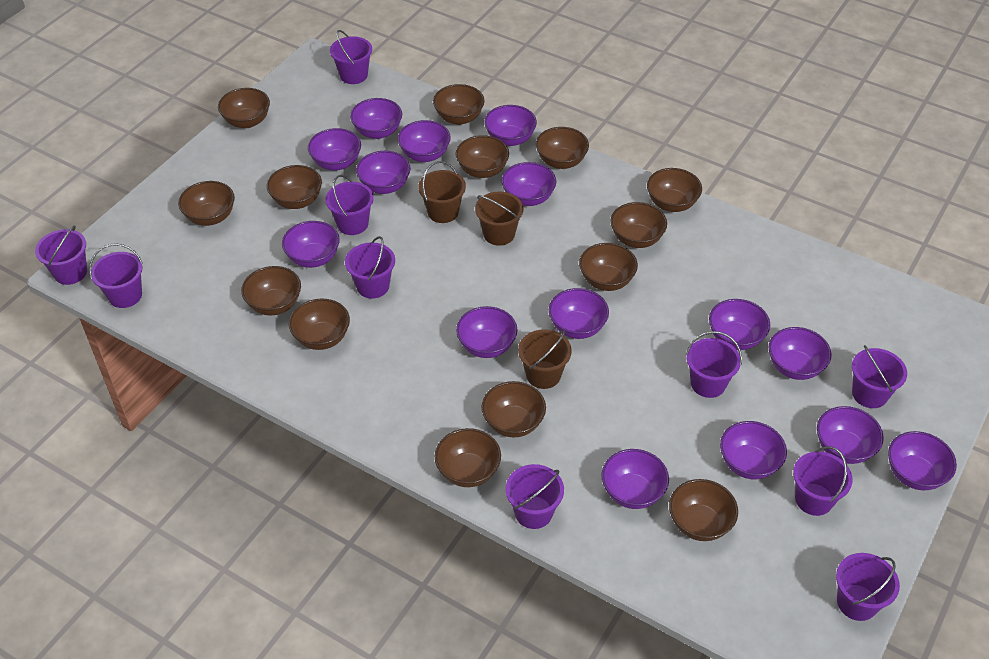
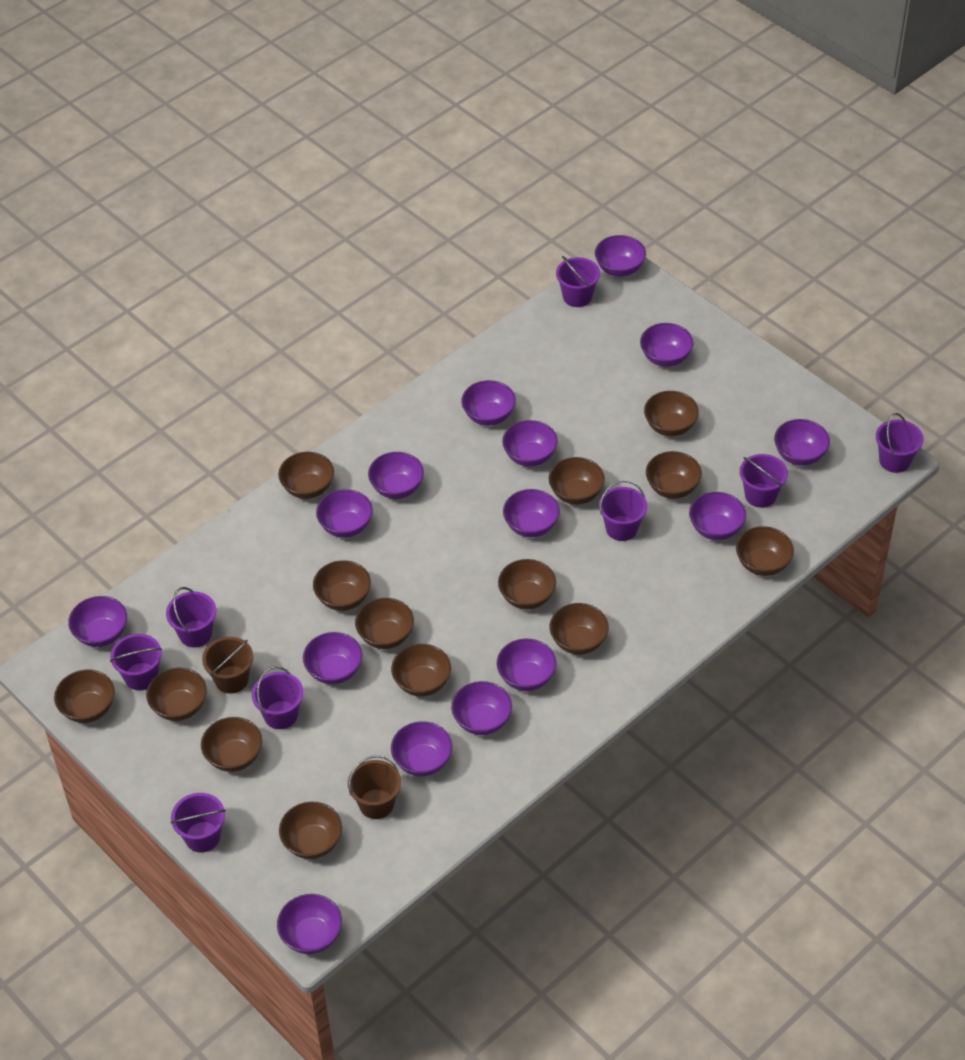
brown bucket: 3 -> 2
purple bucket: 10 -> 8

